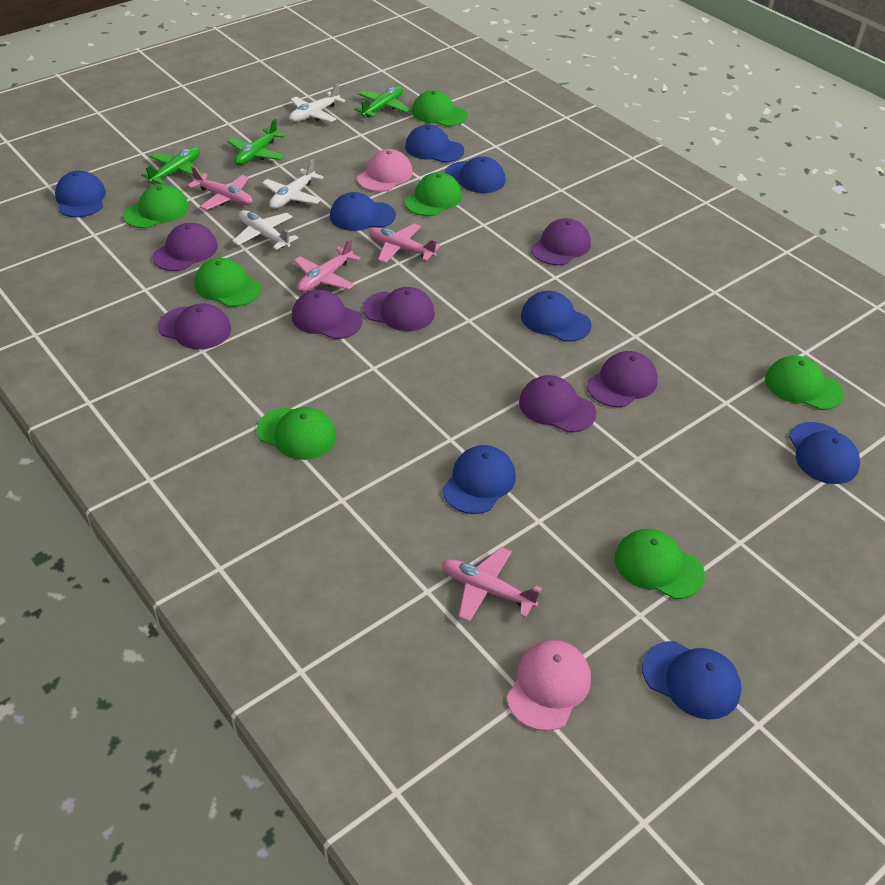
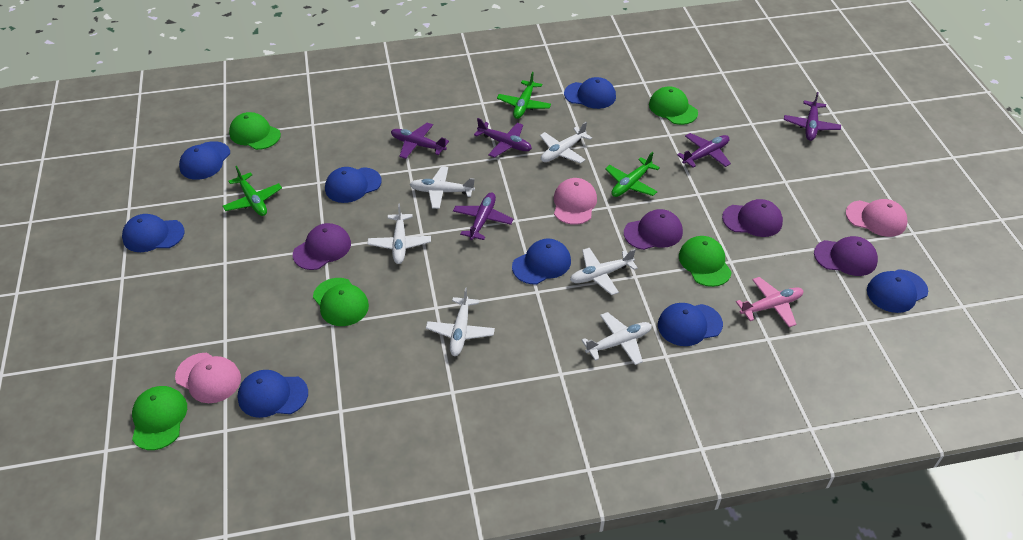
green cap: 7 -> 5
pink cap: 2 -> 3
pink plane: 4 -> 1
purple cap: 7 -> 4
purple plane: 0 -> 5
white plane: 3 -> 6

